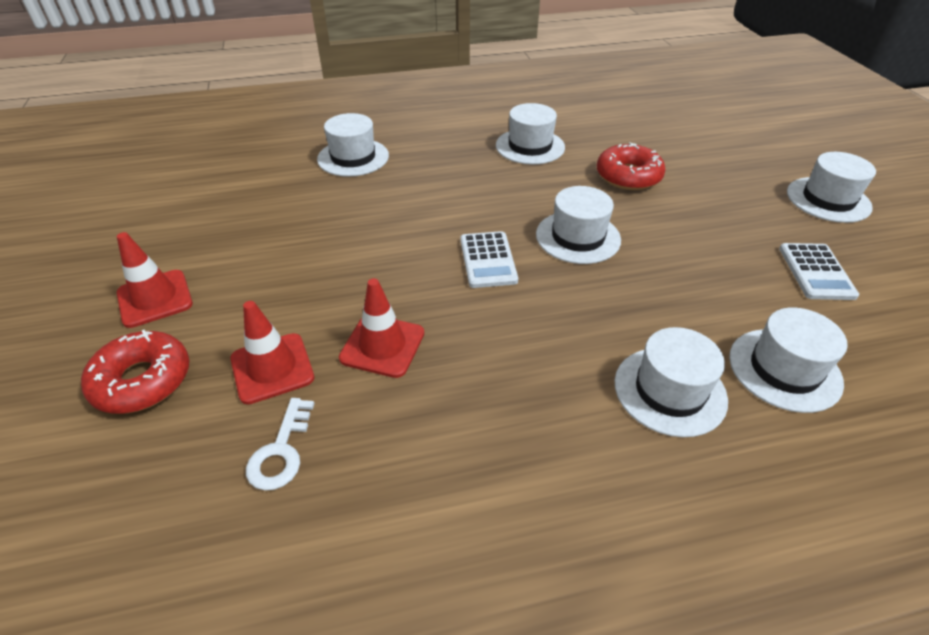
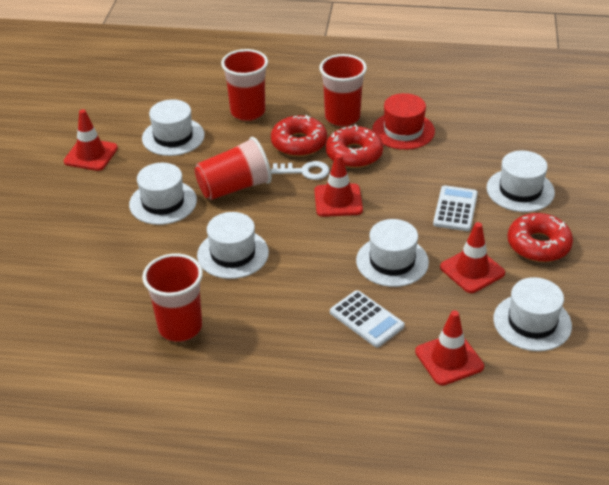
red cup: 0 -> 4
red donut: 2 -> 3
red hat: 0 -> 1
red traffic cone: 3 -> 4

